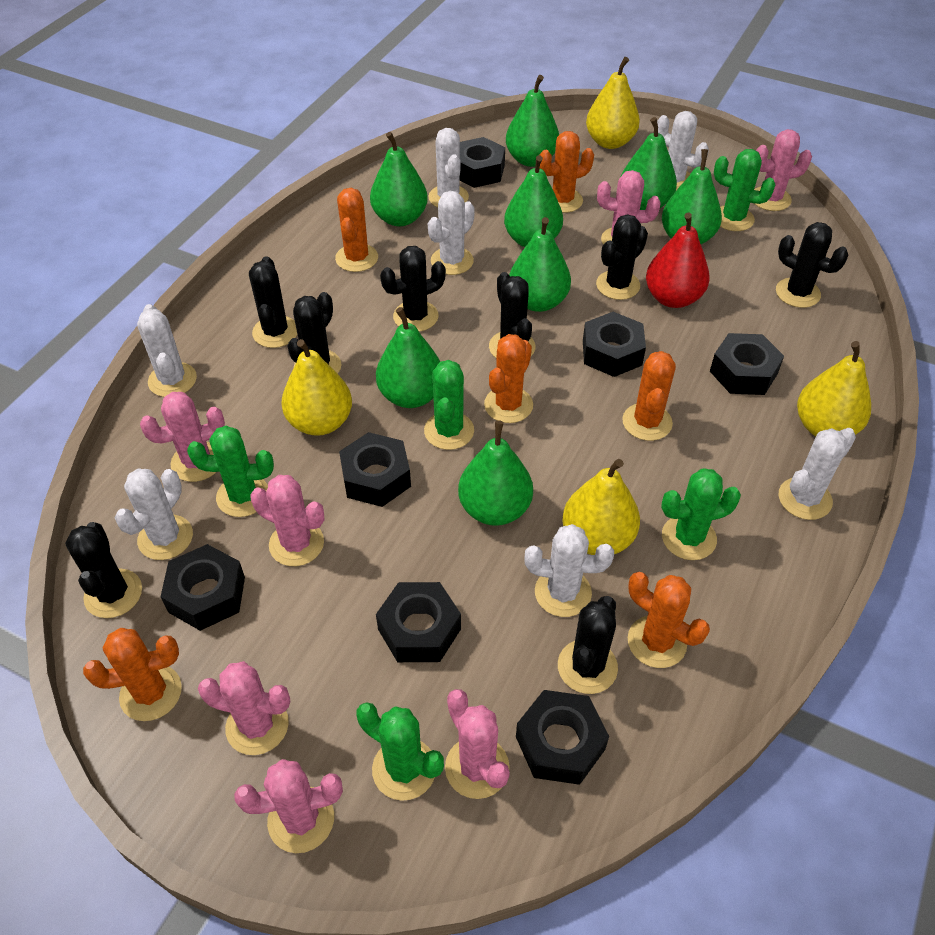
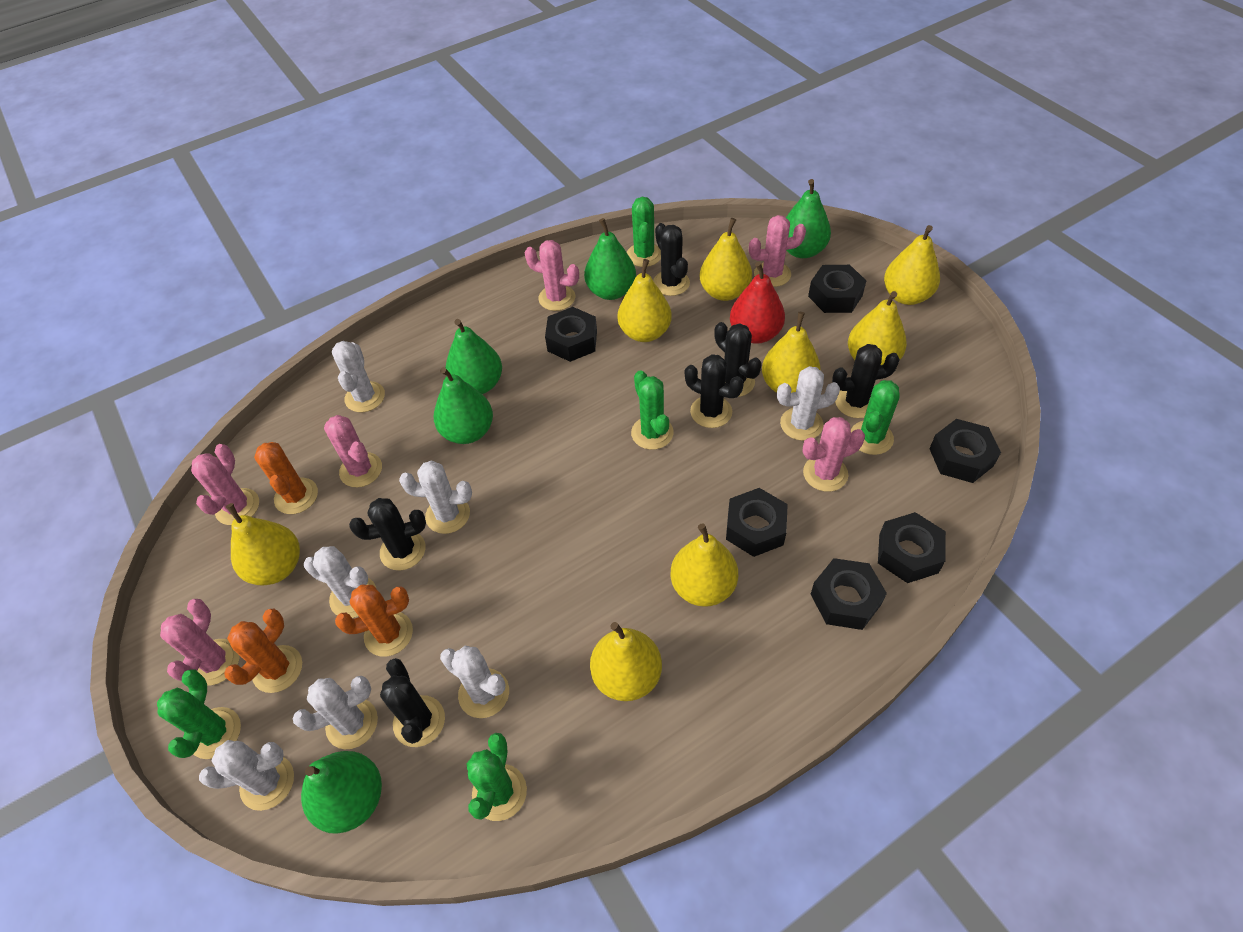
black cactus: 8 -> 6
black nut: 7 -> 6
green pear: 8 -> 5
orange cactus: 6 -> 3
pink cactus: 7 -> 6
yellow pear: 4 -> 8

